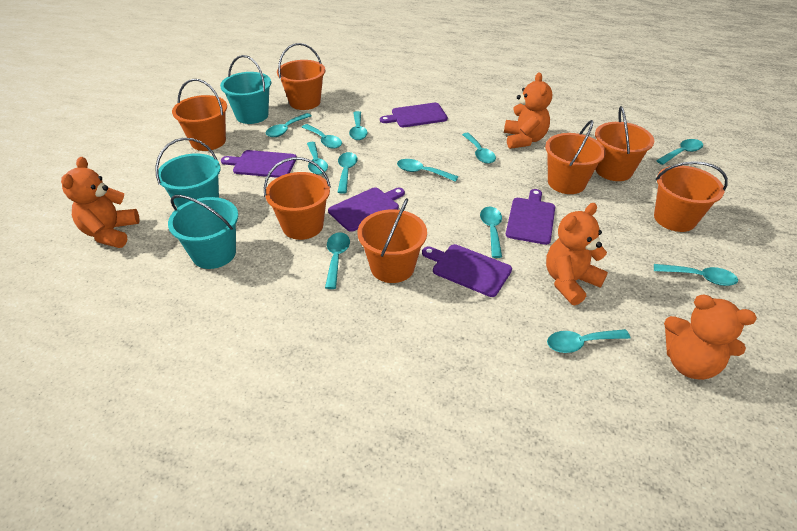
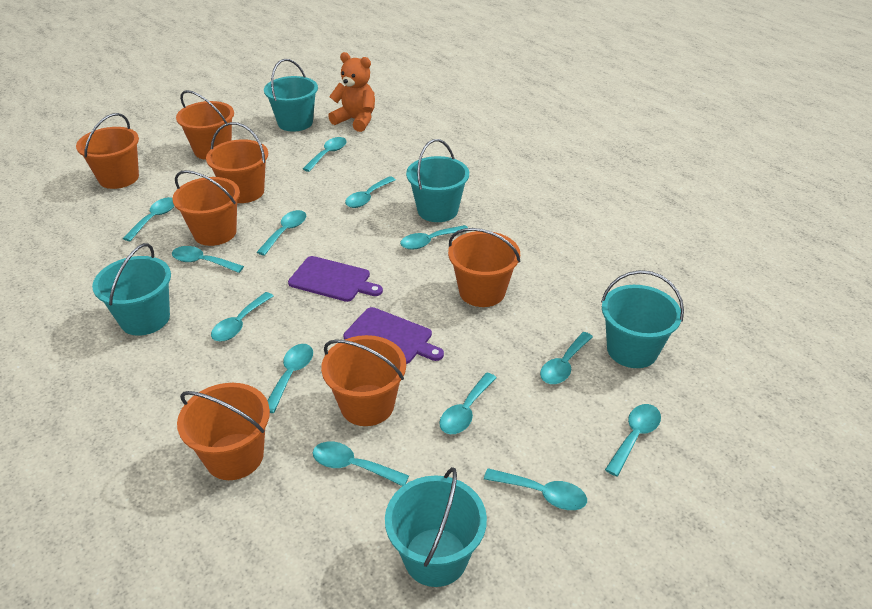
orange teddy bear: 4 -> 1
purple cutting board: 5 -> 2
turquoise bucket: 3 -> 5
turquoise spoon: 12 -> 13

